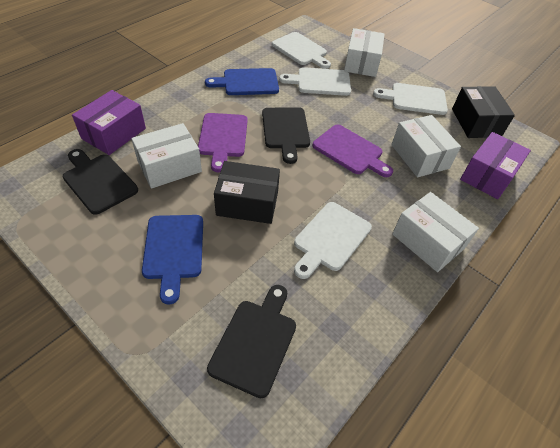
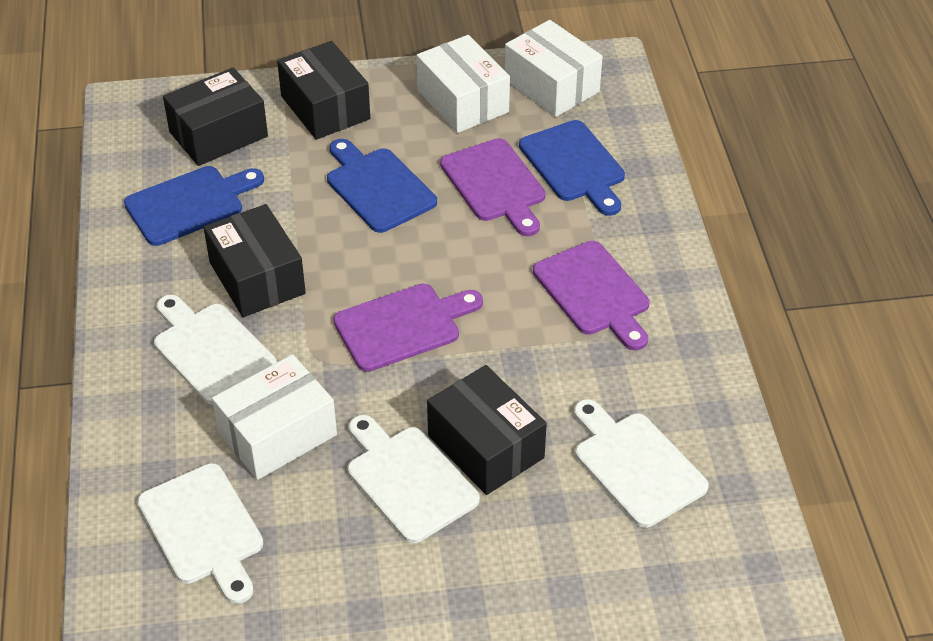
black box: 2 -> 4
black cutting board: 3 -> 0
blue cutting board: 2 -> 3
purple box: 2 -> 0
purple cutting board: 2 -> 3
white box: 4 -> 3

